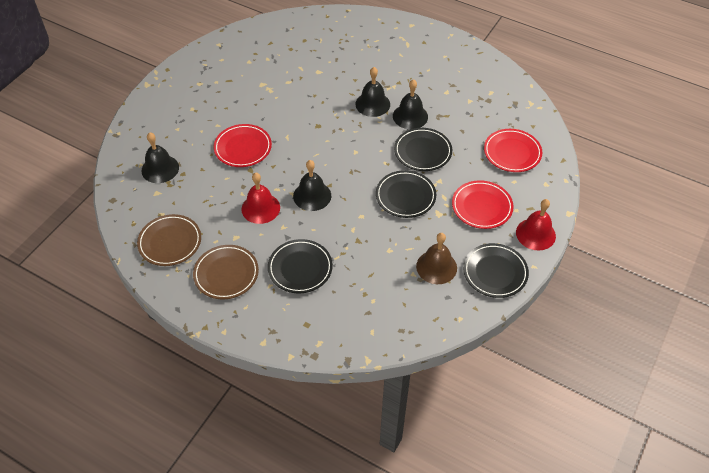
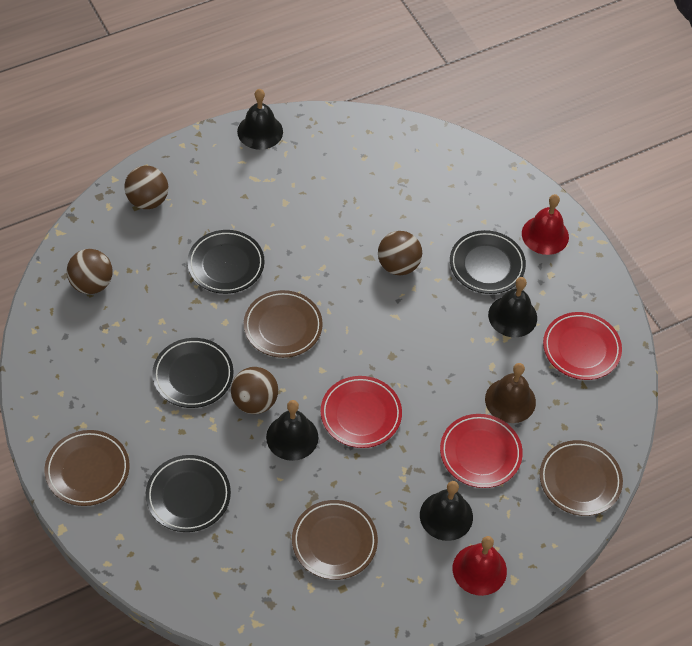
brown ball: 0 -> 4
brown plate: 2 -> 4

